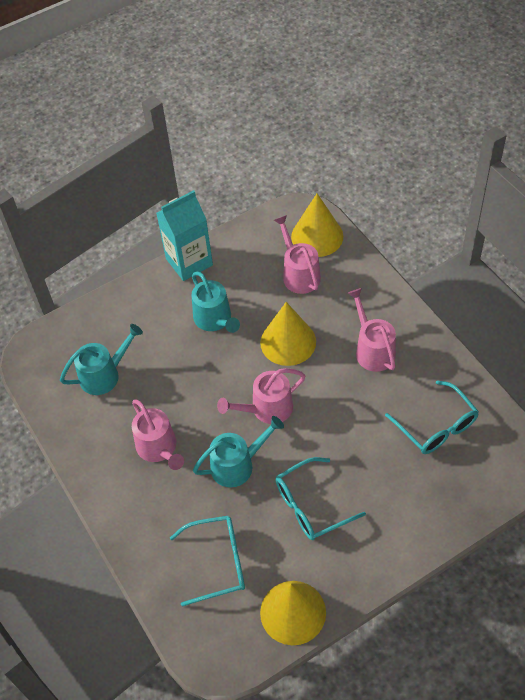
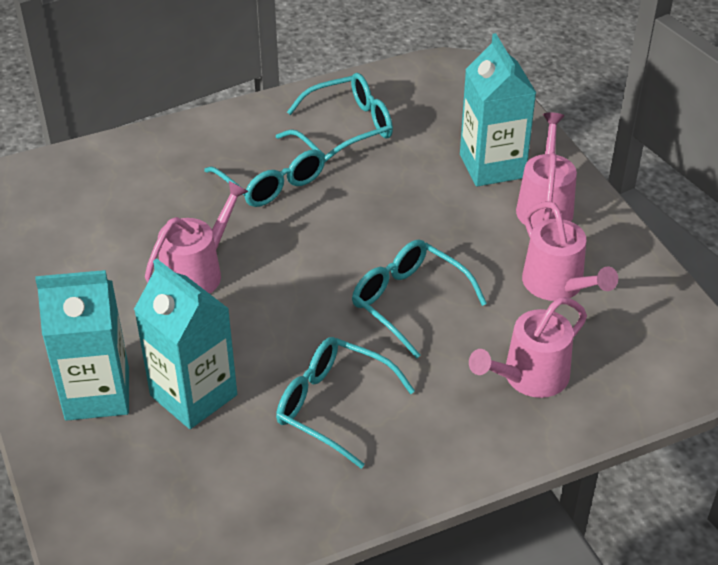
turquoise carton: 1 -> 3
turquoise glasses: 3 -> 4
turquoise watering can: 3 -> 0
yellow cone: 3 -> 0

